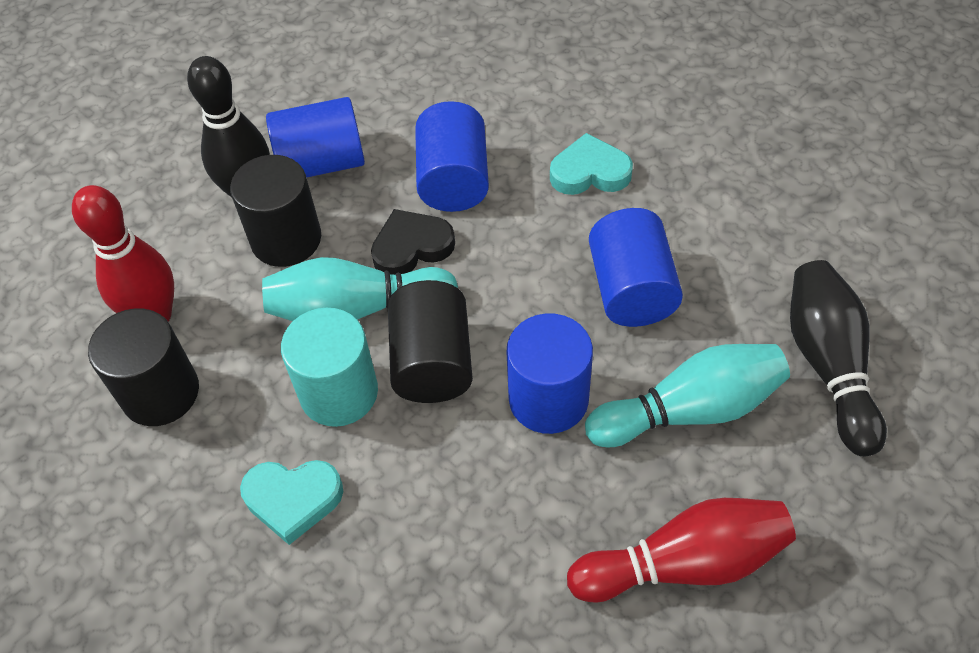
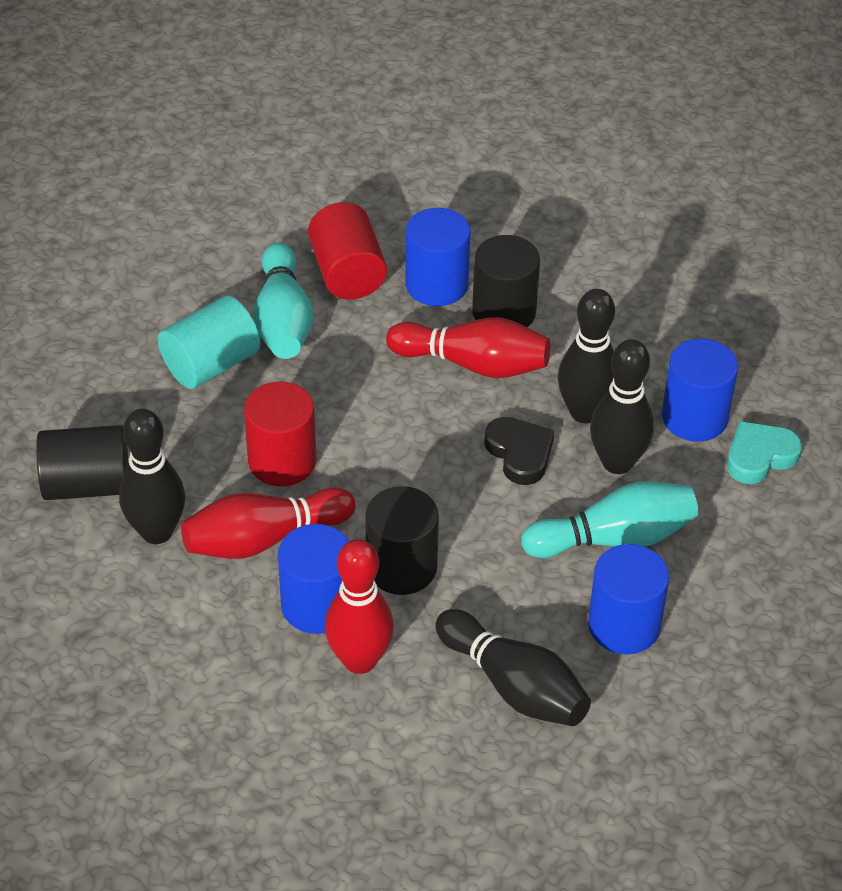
black bowling pin: 2 -> 4
red bowling pin: 2 -> 3
red cylinder: 0 -> 2
turquoise heart: 2 -> 1

